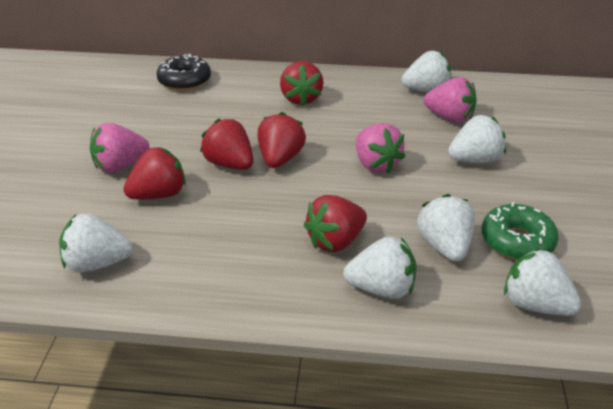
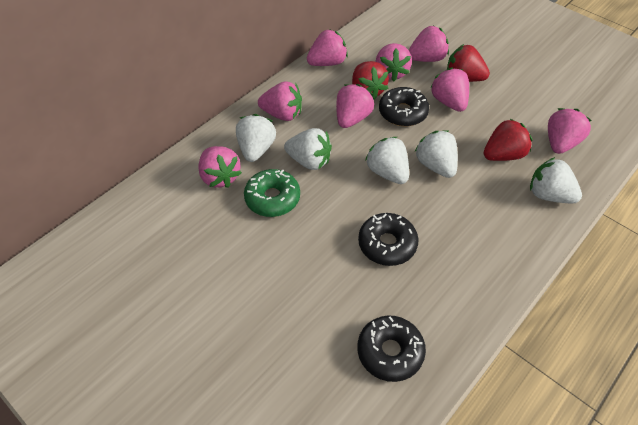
black donut: 1 -> 3
pink strawberry: 3 -> 8
red strawberry: 5 -> 3
white strawberry: 6 -> 5

